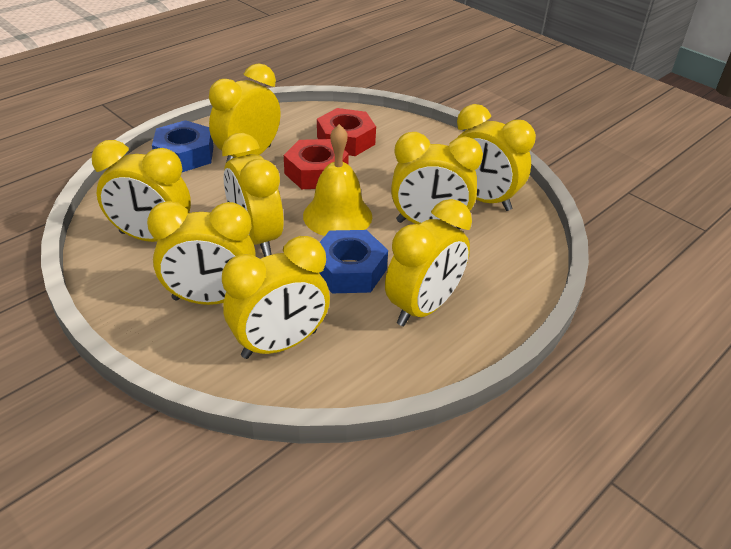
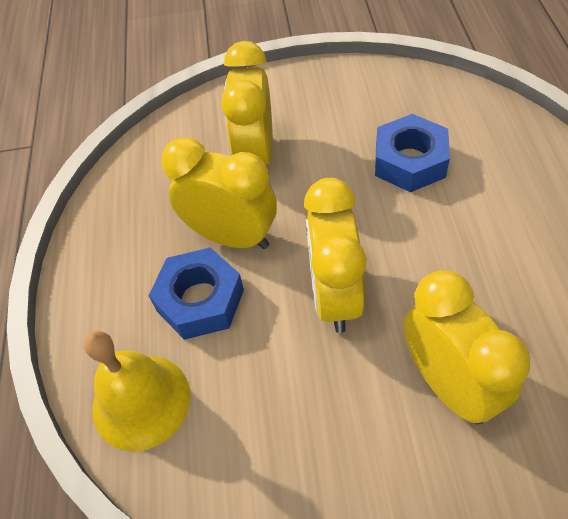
red nut: 2 -> 0
yellow clock: 8 -> 4

